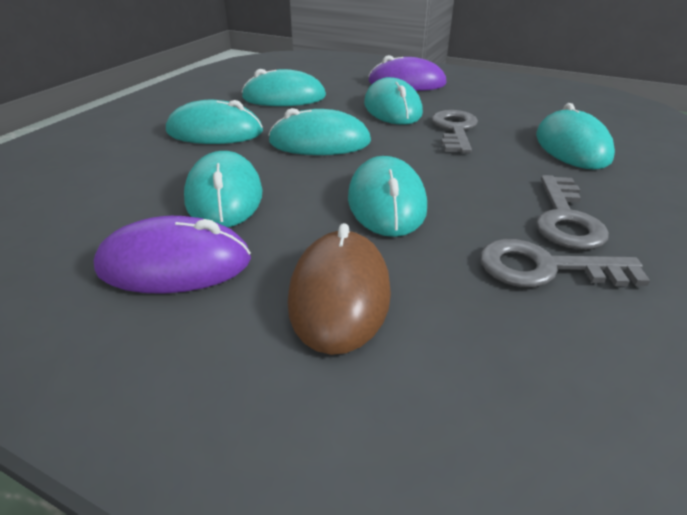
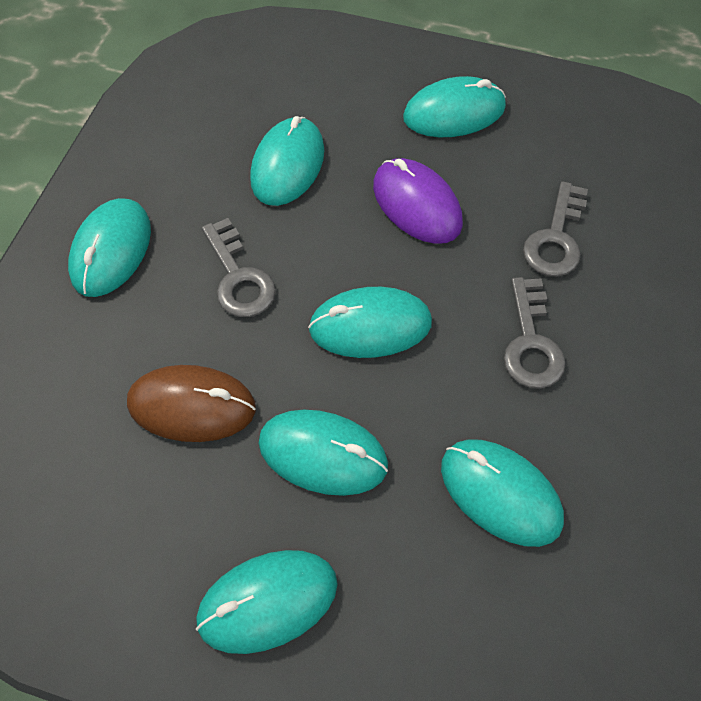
purple mouse: 2 -> 1

